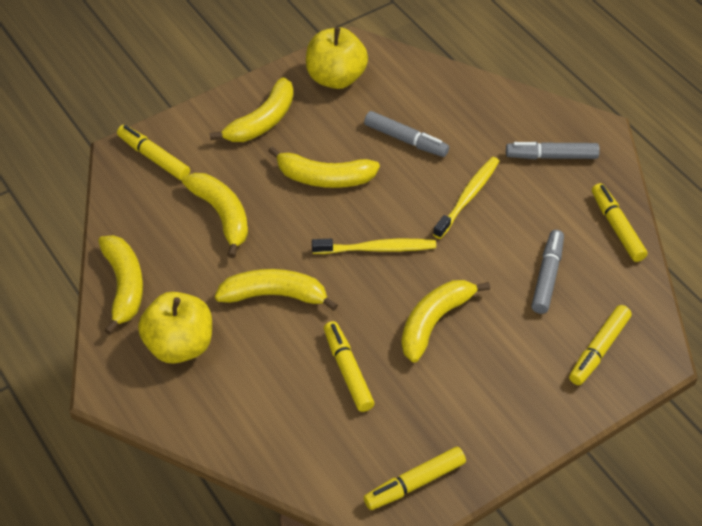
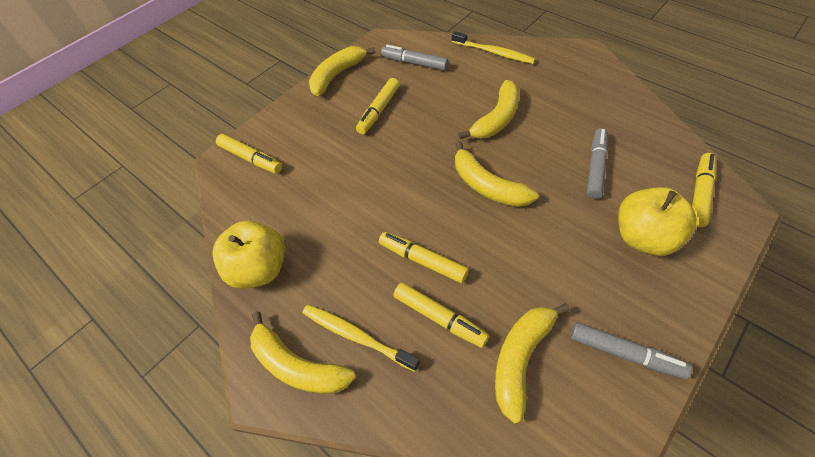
yellow banana: 6 -> 5

